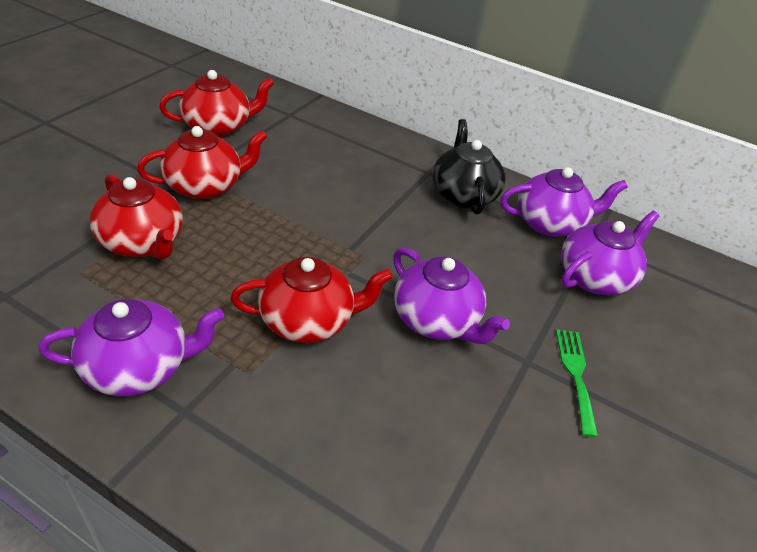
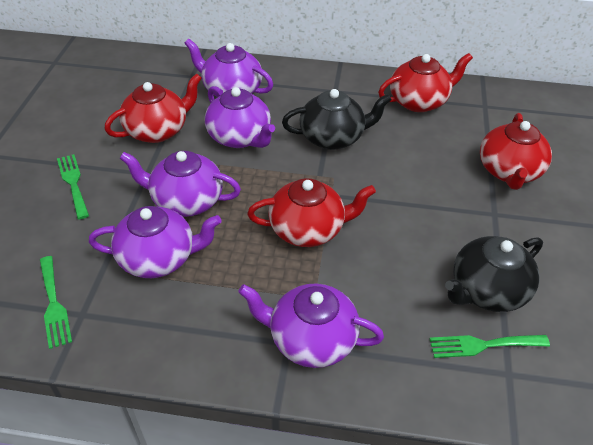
black teapot: 1 -> 2
green fork: 1 -> 3
purple teapot: 4 -> 5

